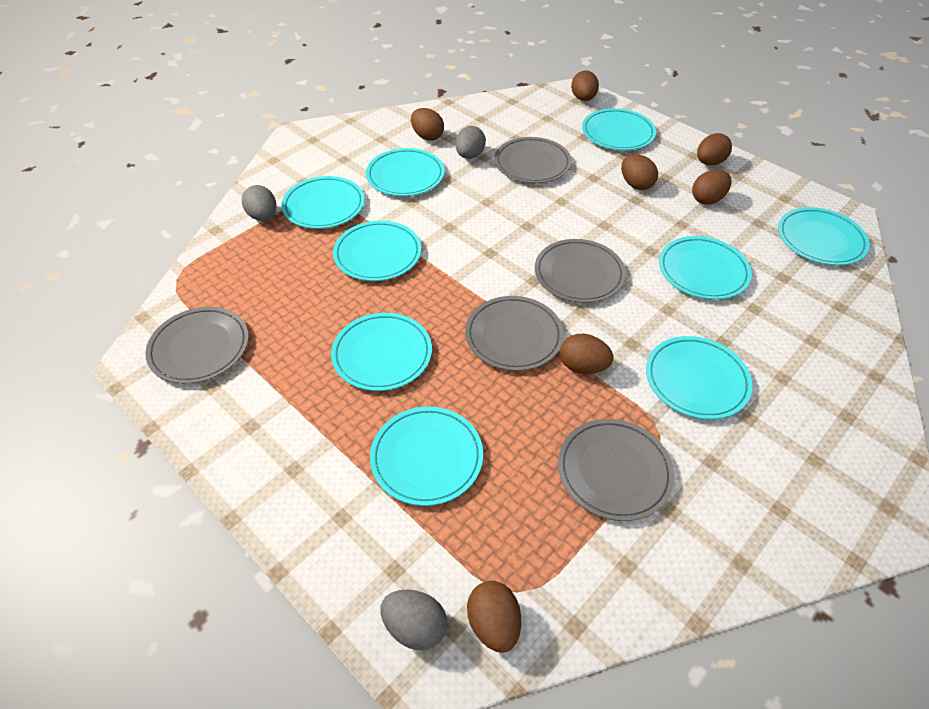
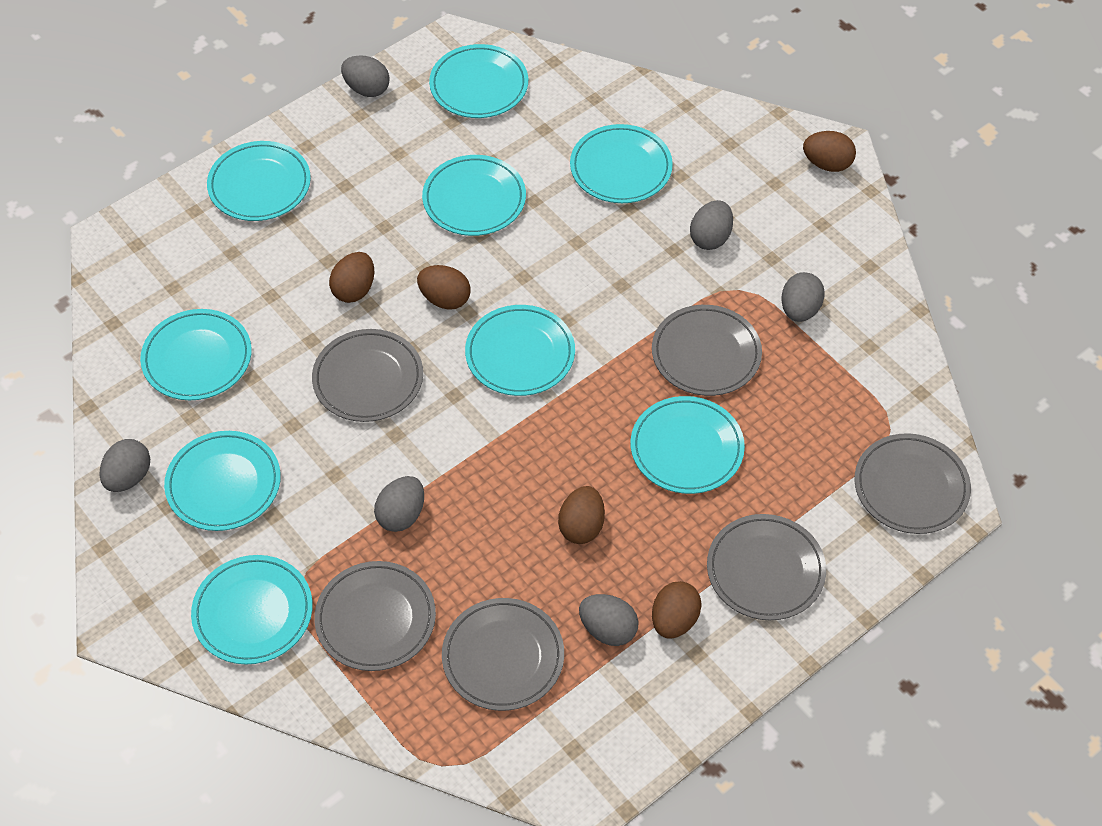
brown egg: 7 -> 5
grey egg: 3 -> 6
grey plate: 5 -> 6

